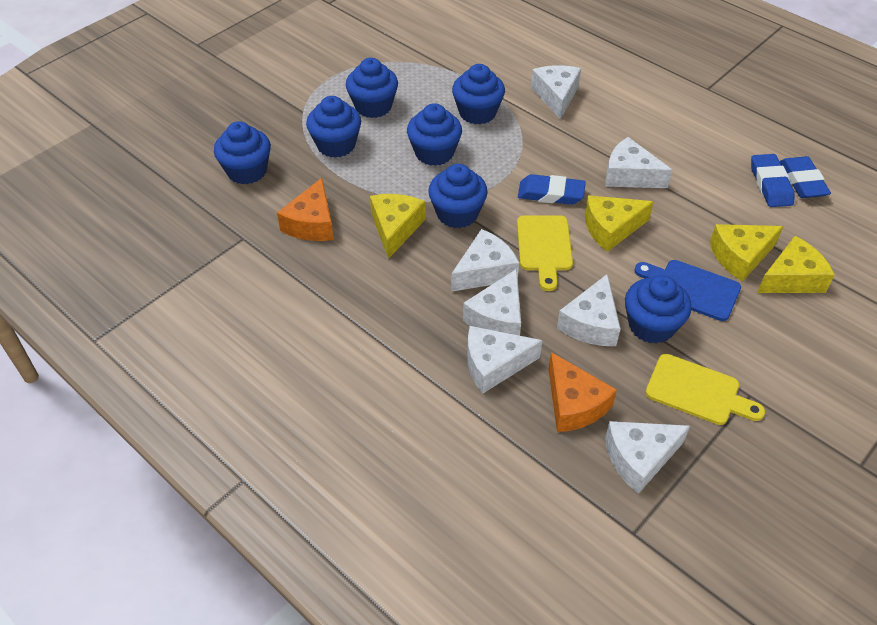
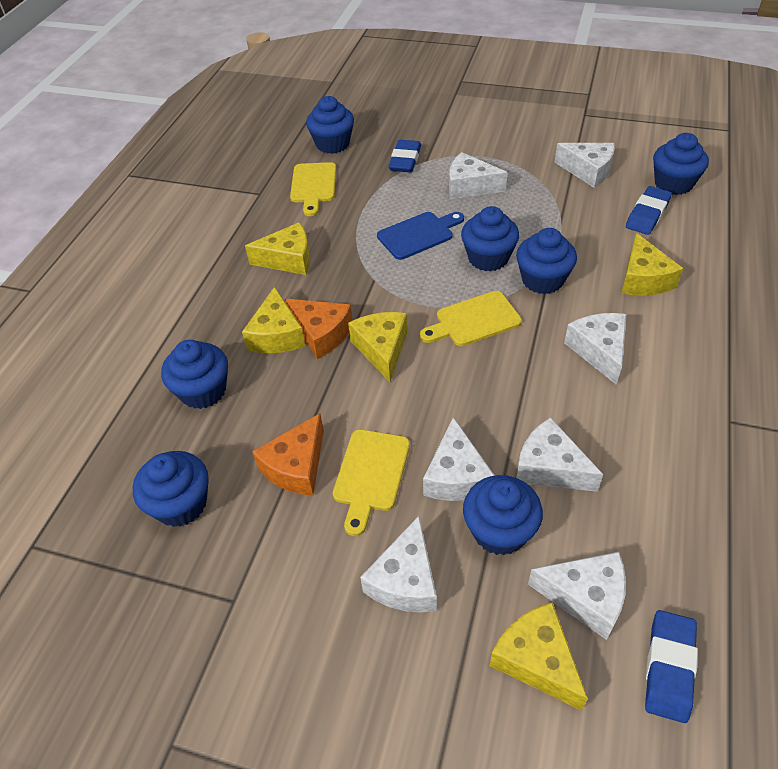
yellow cheese: 4 -> 5
yellow cutting board: 2 -> 3

